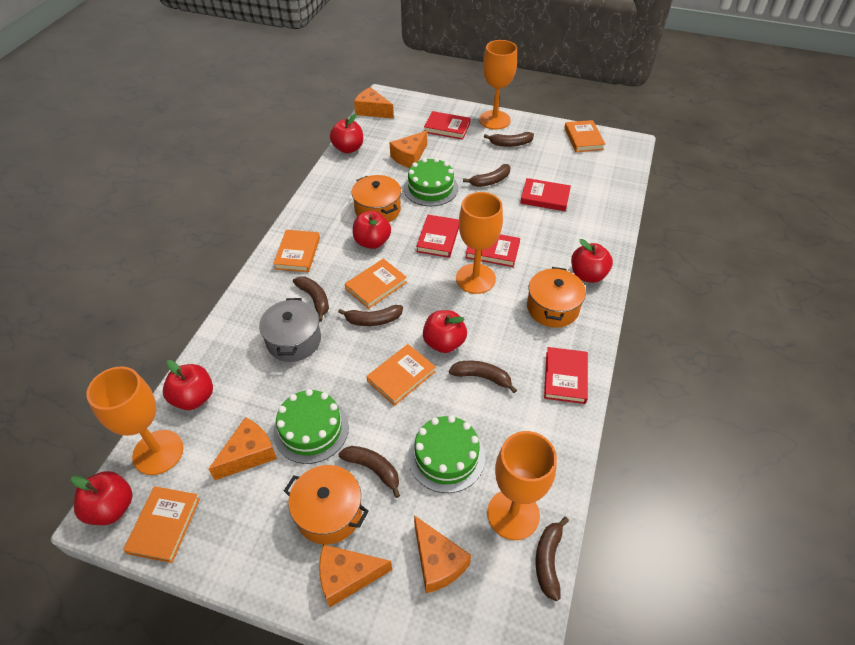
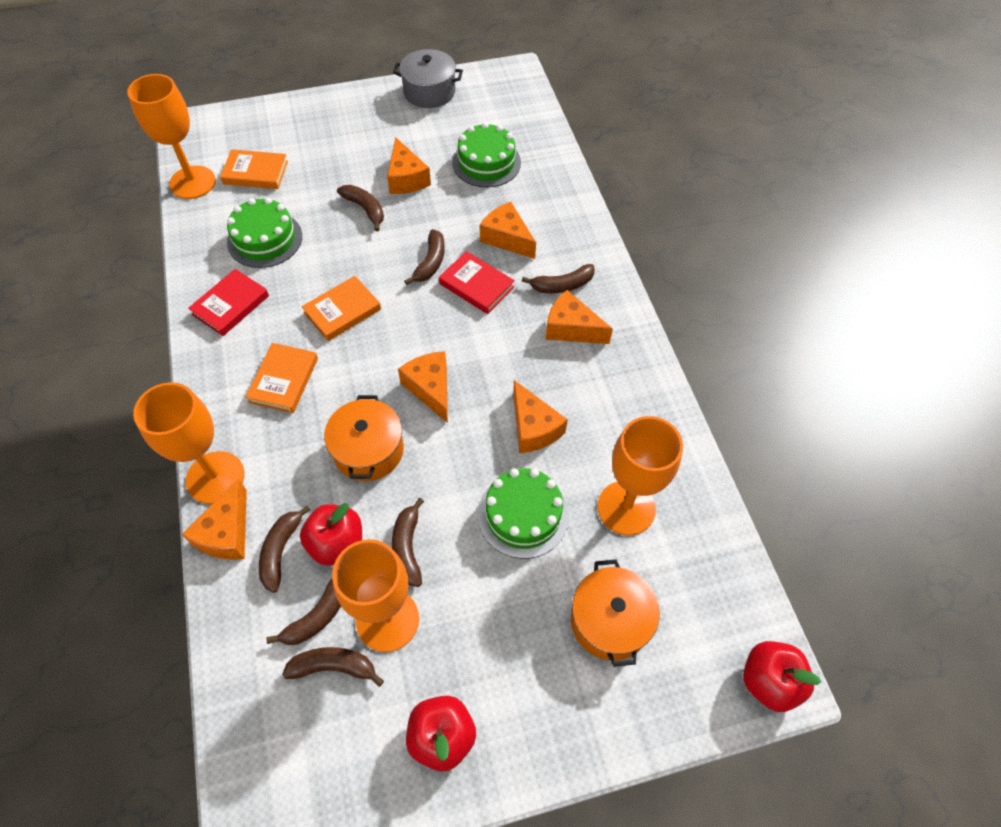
orange book: 5 -> 3
orange cheese: 5 -> 6
orange pot: 3 -> 2
red apple: 6 -> 3
red book: 5 -> 2

